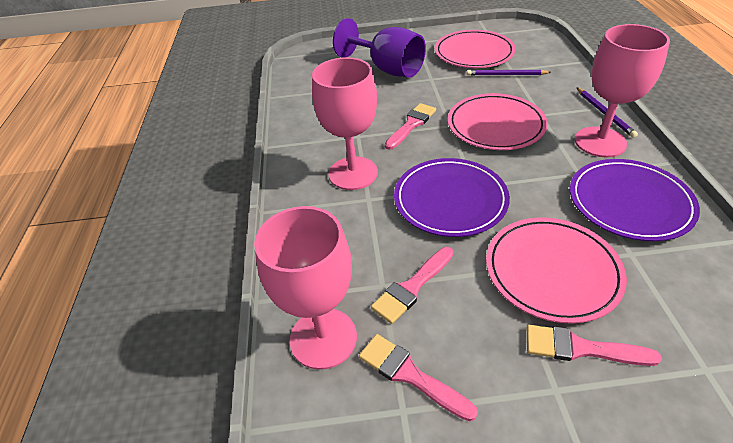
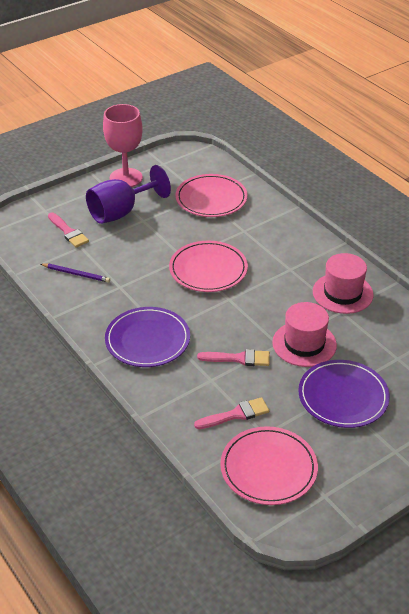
pink brush: 4 -> 3
pink goblet: 3 -> 1
pink hat: 0 -> 2
purple pencil: 2 -> 1

